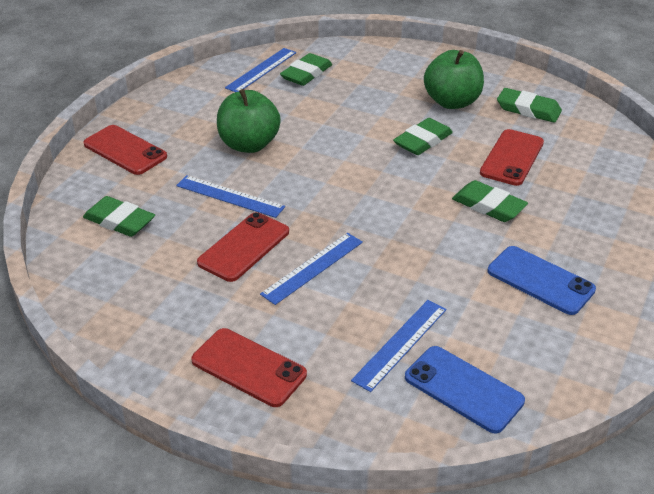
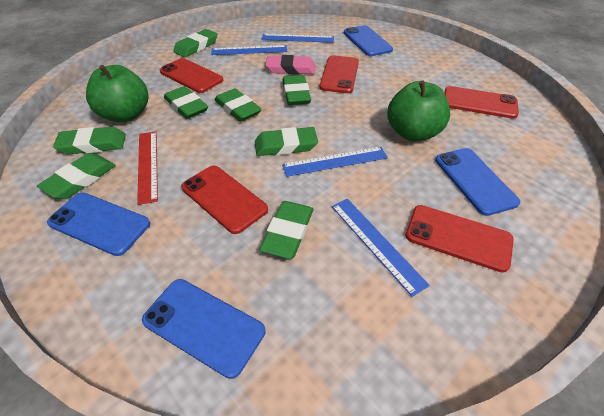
blue phone: 2 -> 4
green eraser: 5 -> 8
pink eraser: 0 -> 1
red phone: 4 -> 5
red ruler: 0 -> 1

